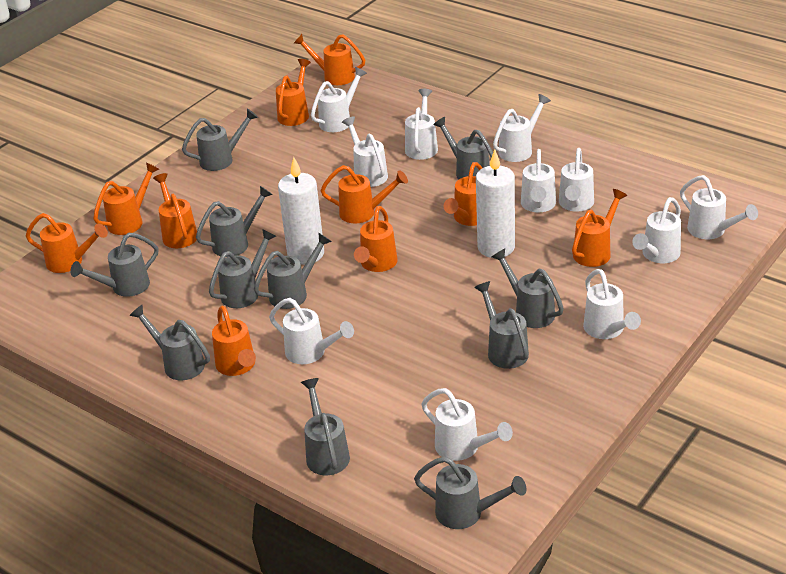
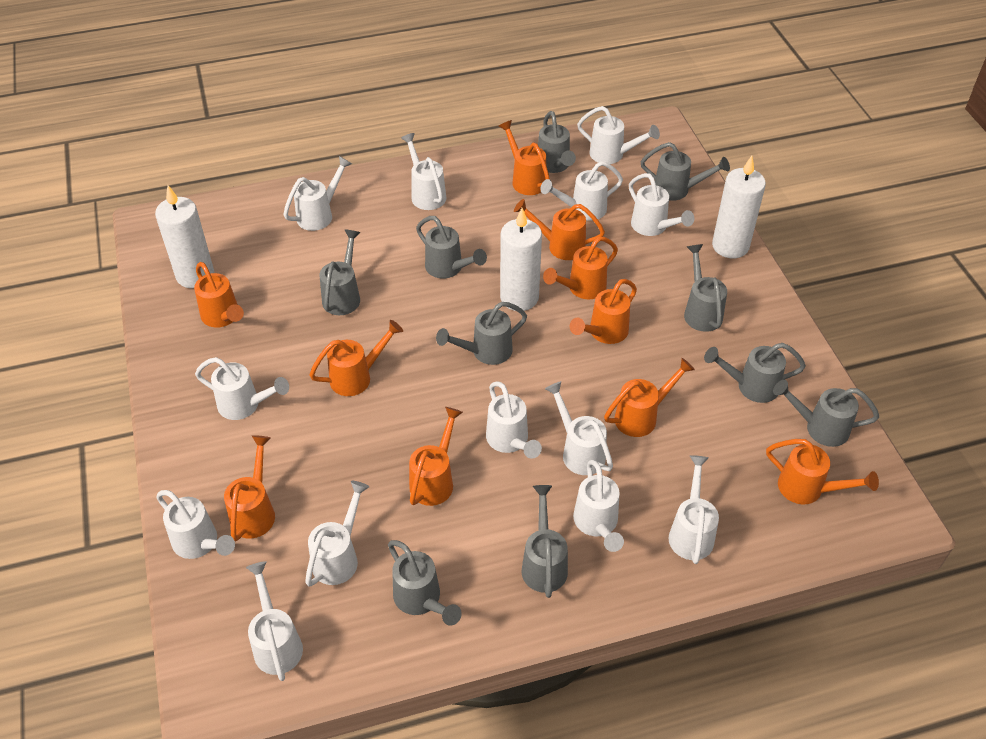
grey watering can: 11 -> 10
white candle: 2 -> 3
white watering can: 11 -> 13

